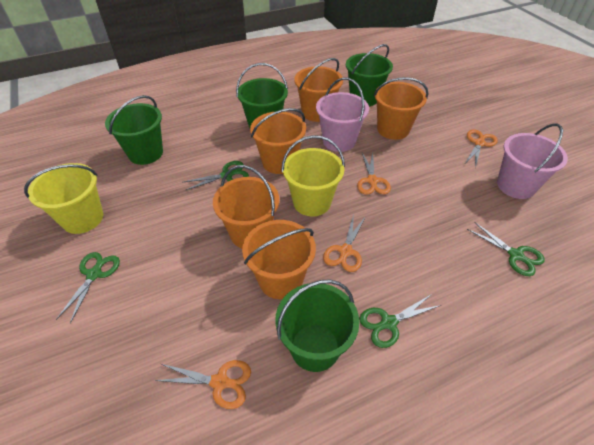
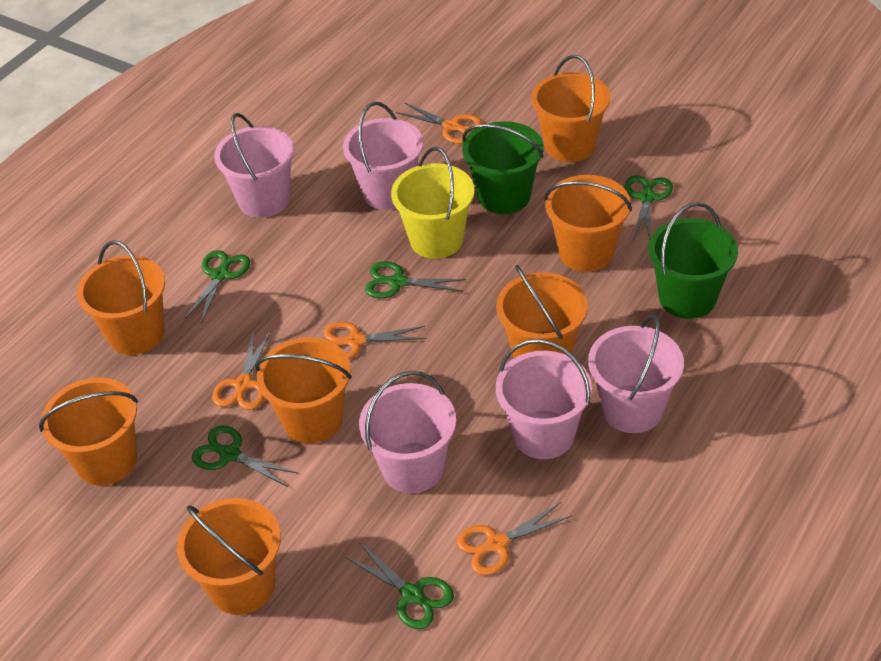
green bucket: 4 -> 2
green scissors: 4 -> 5
orange bucket: 5 -> 7
pink bucket: 2 -> 5
yellow bucket: 2 -> 1

